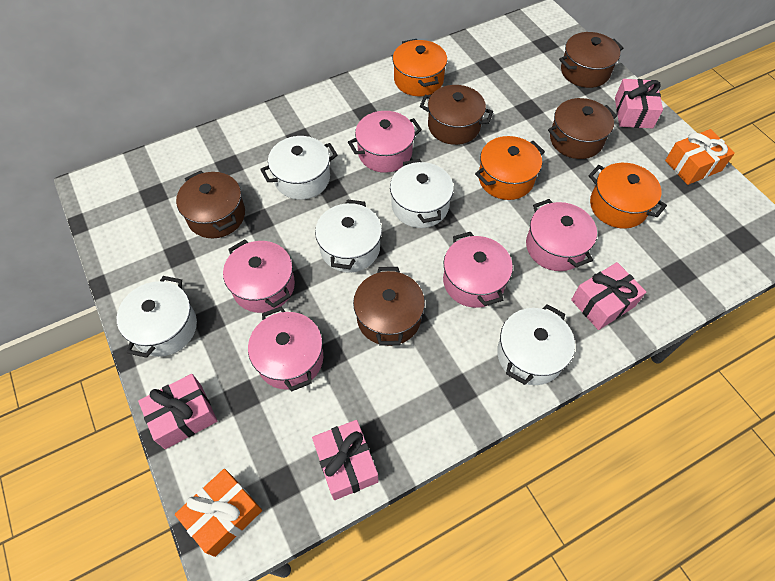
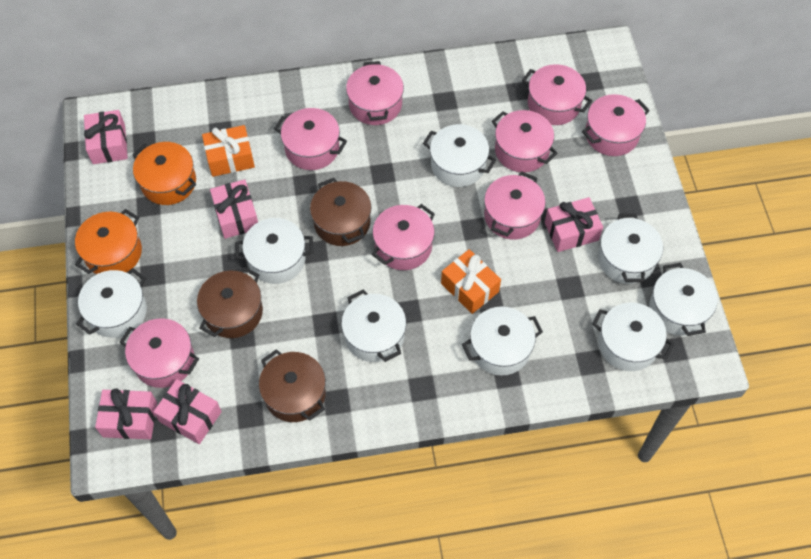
brown pot: 5 -> 3
orange pot: 3 -> 2
pink gift: 4 -> 5
pink pot: 5 -> 8
white pot: 5 -> 8

